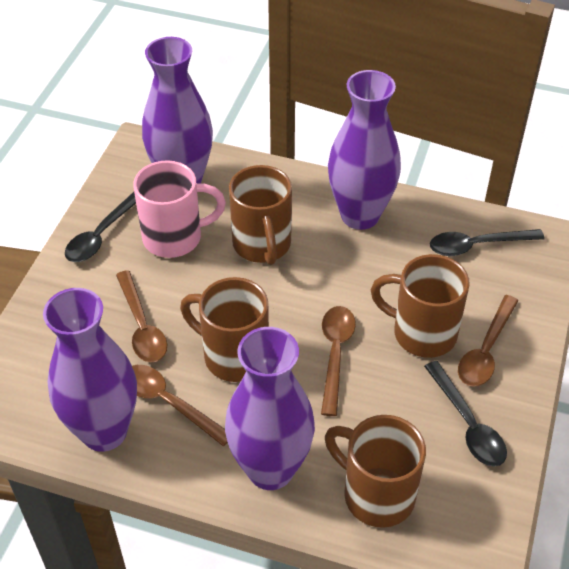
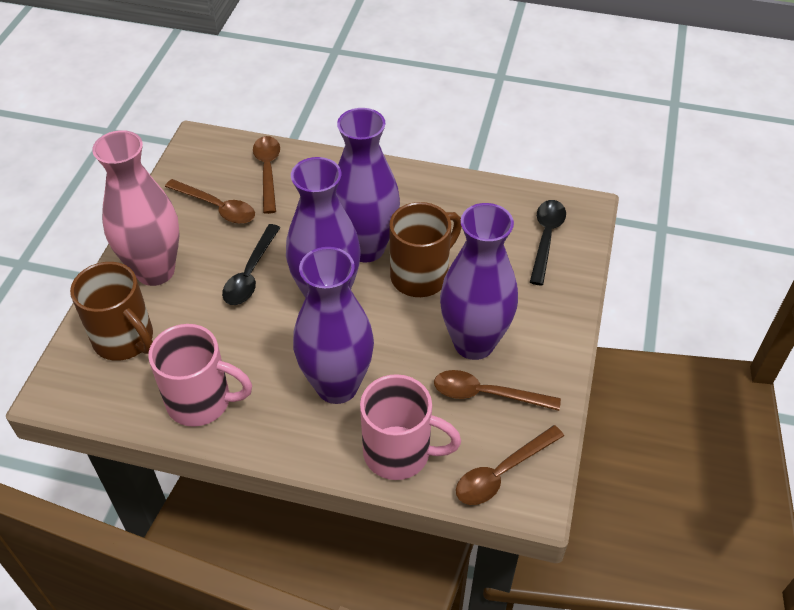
black spoon: 3 -> 2
brown mug: 4 -> 2
pink mug: 1 -> 2
pink vase: 0 -> 1

